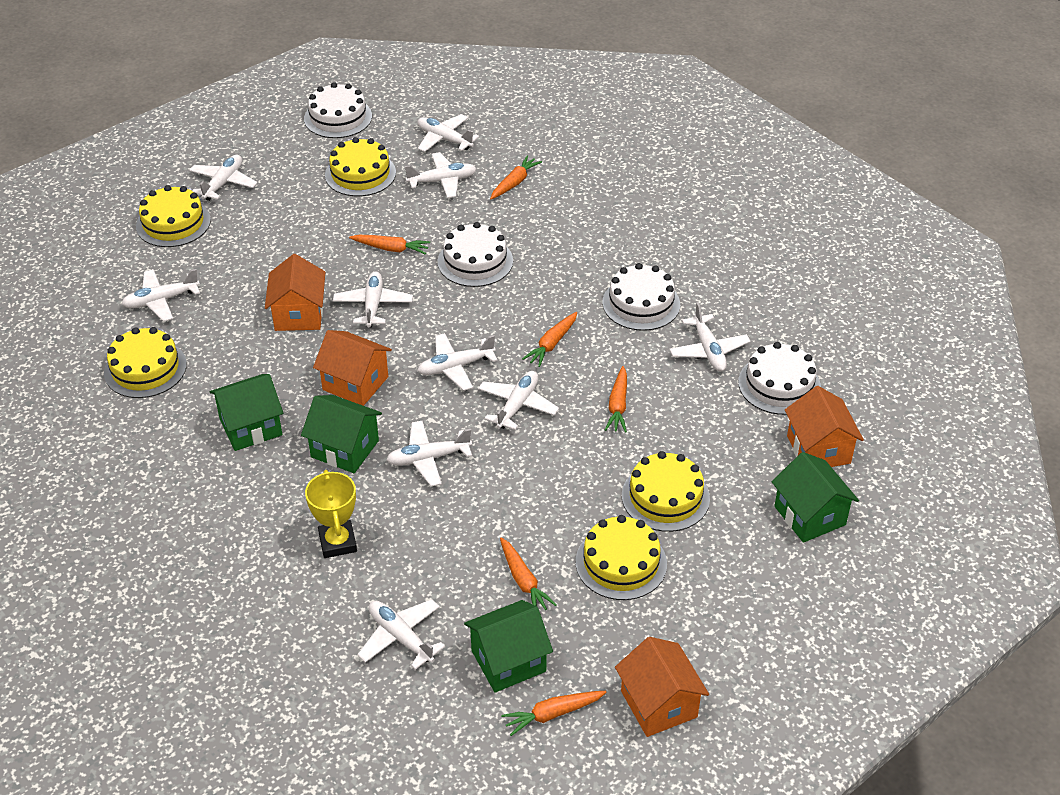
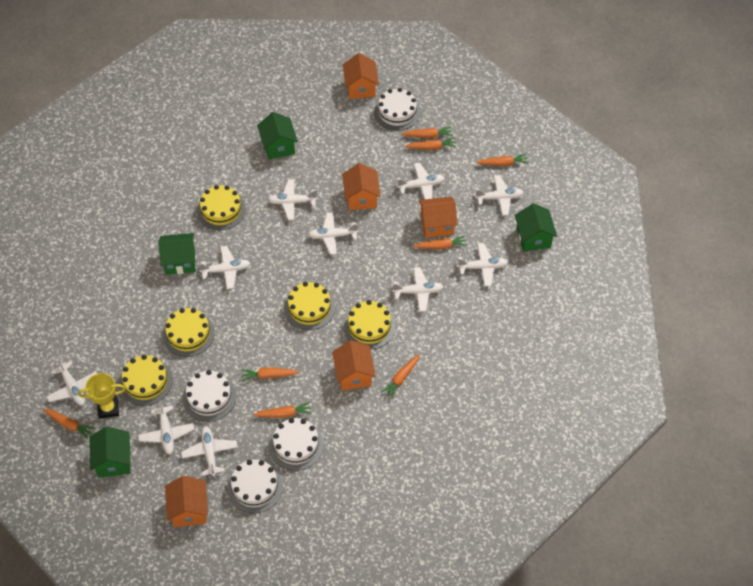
orange carrot: 6 -> 8
orange house: 4 -> 5

